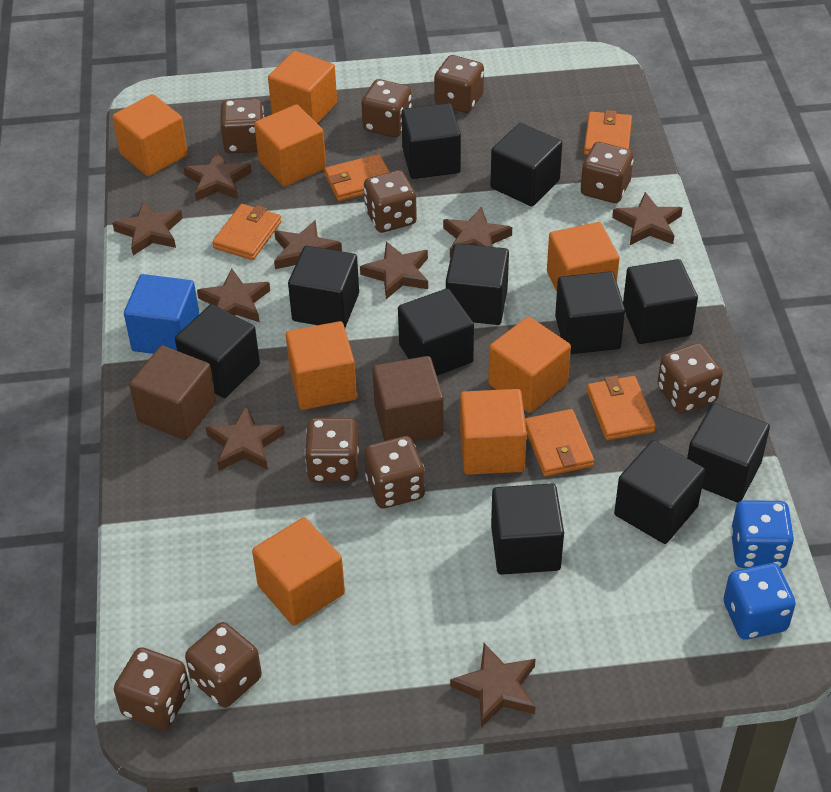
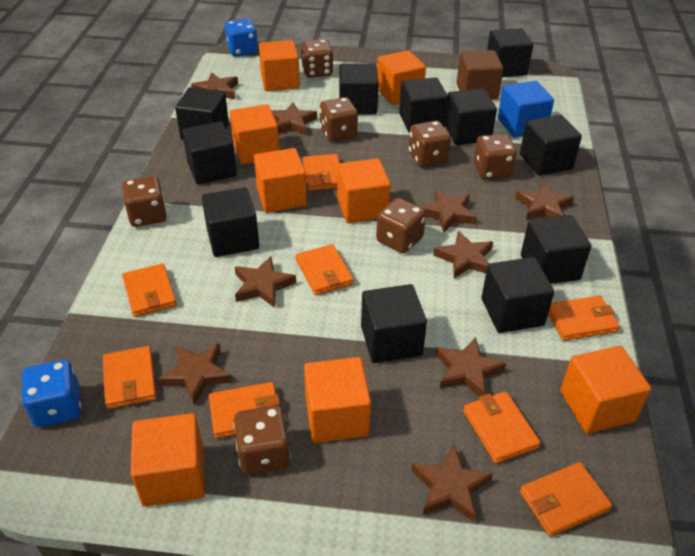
brown cube: 2 -> 1
brown dice: 10 -> 7
orange wallet: 5 -> 8

